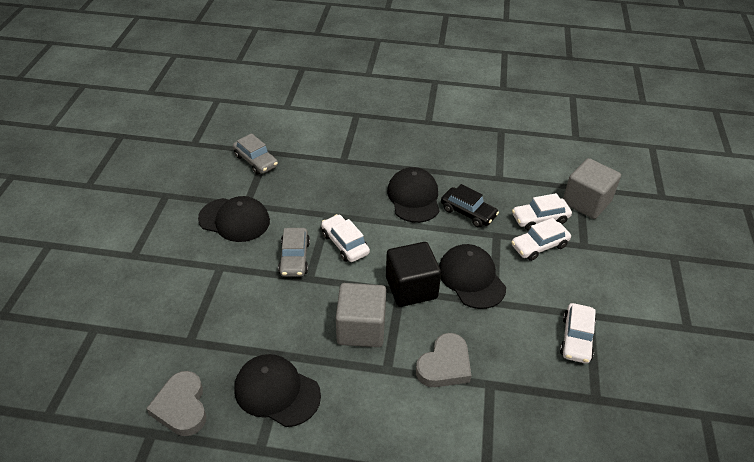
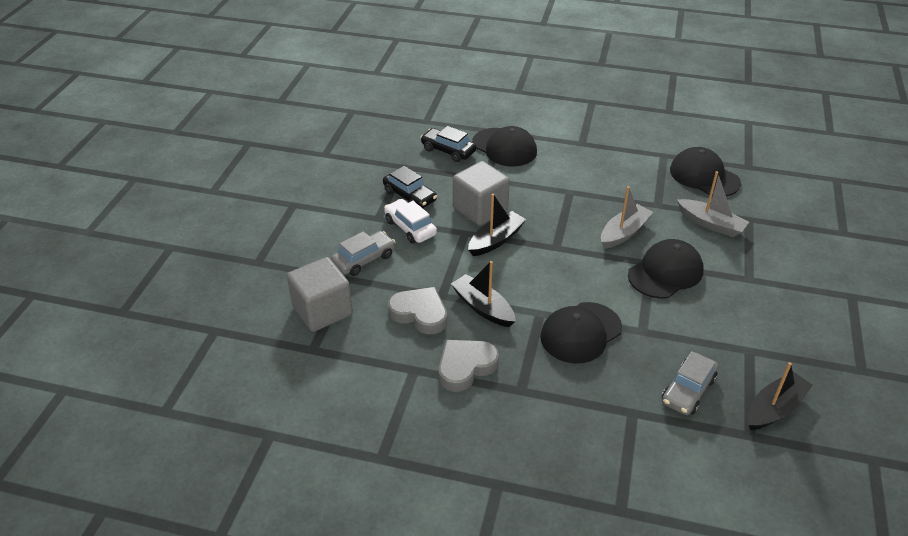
black boat: 0 -> 3
black car: 1 -> 2
black cube: 1 -> 0
grey boat: 0 -> 2
white car: 4 -> 1

